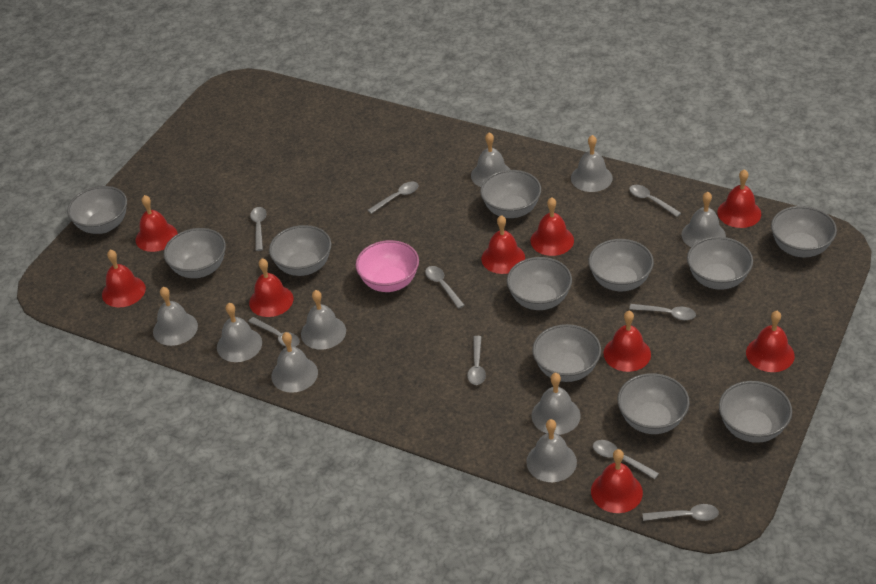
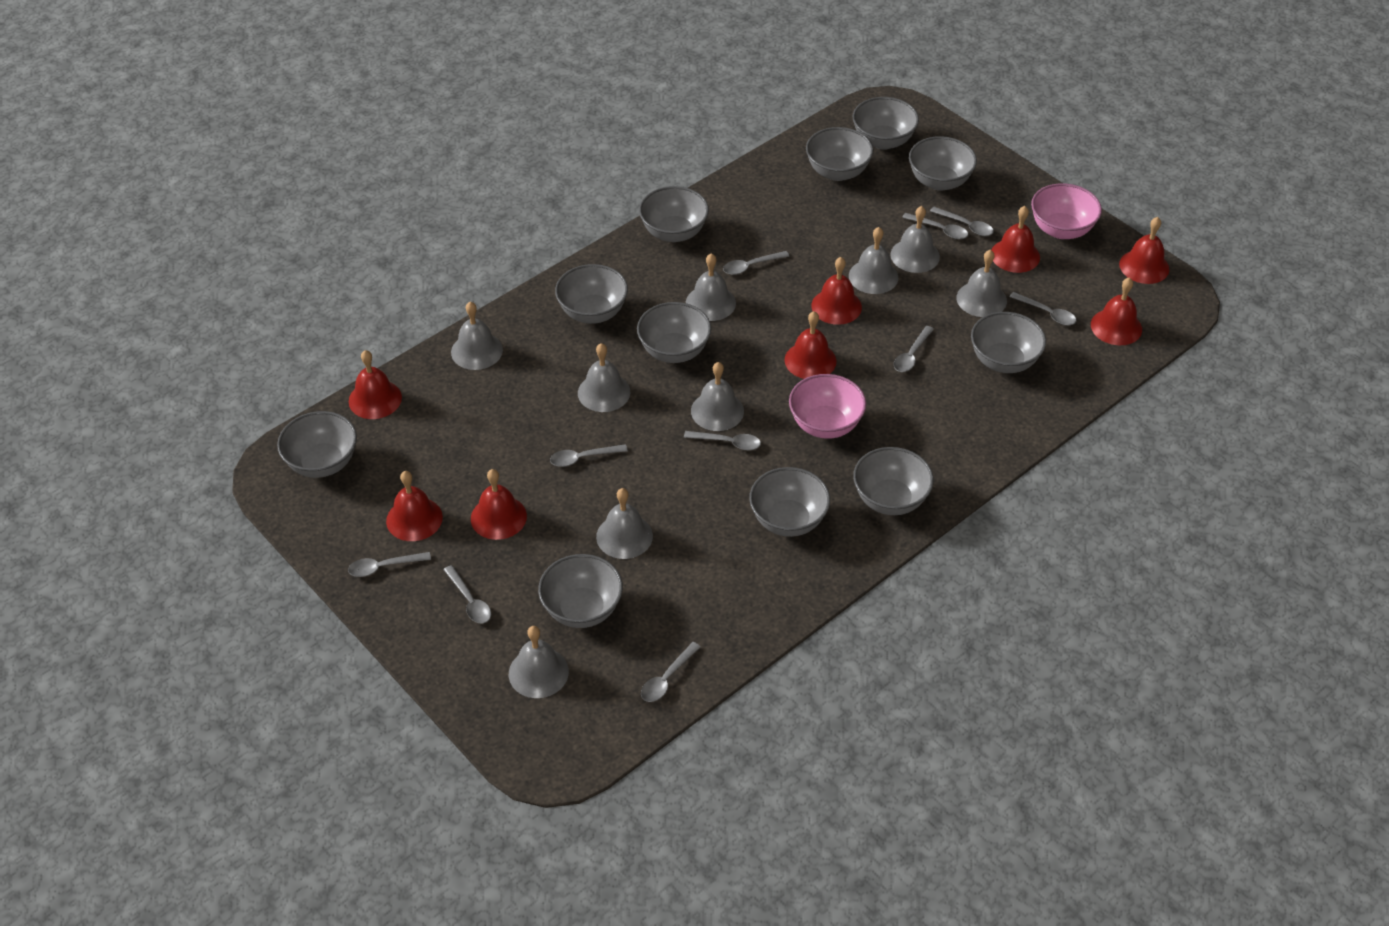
grey spoon: 9 -> 10
pink bowl: 1 -> 2
red bell: 9 -> 8

